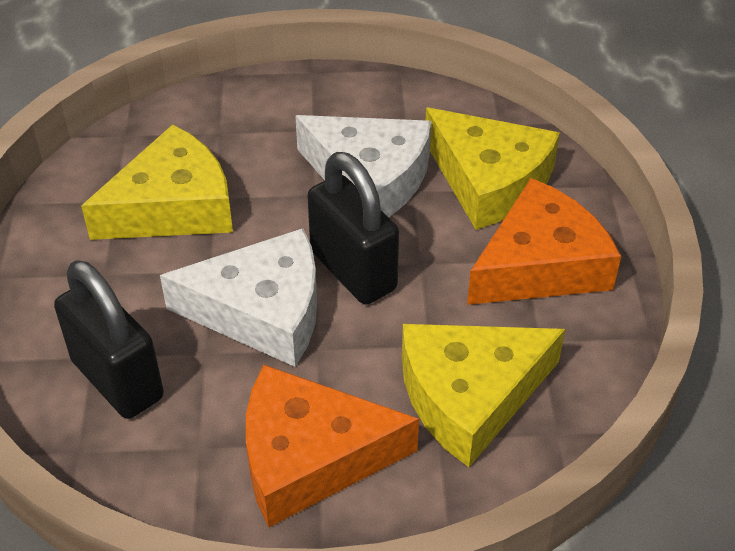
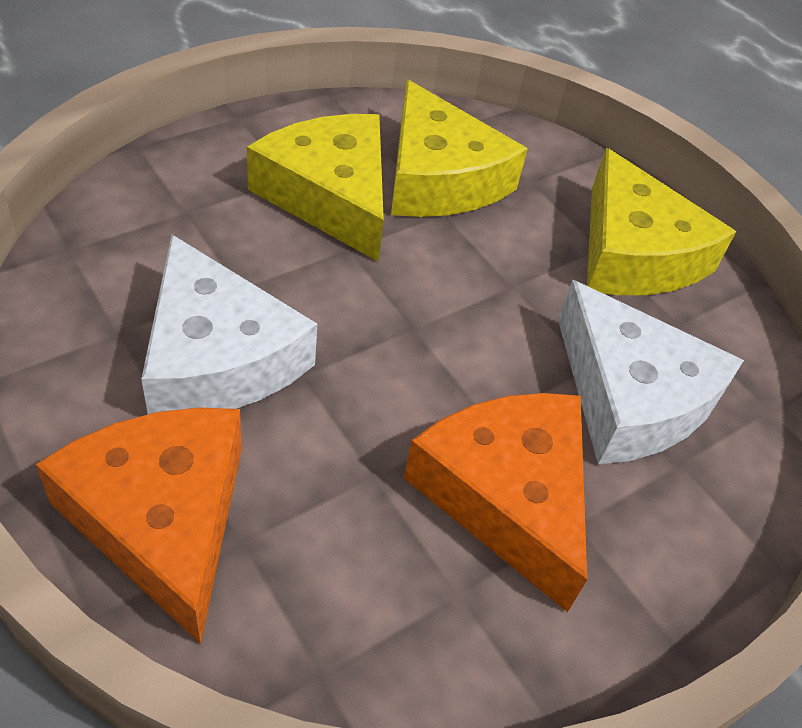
black padlock: 2 -> 0

